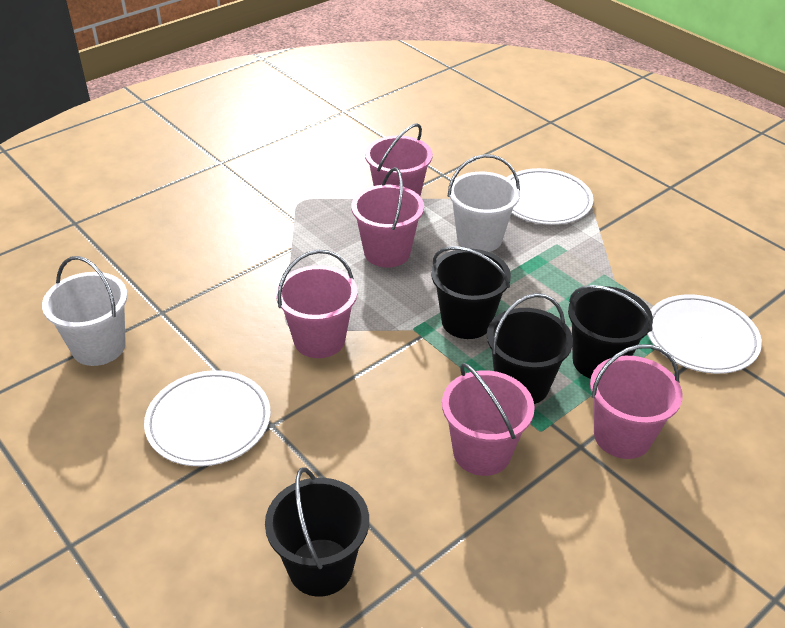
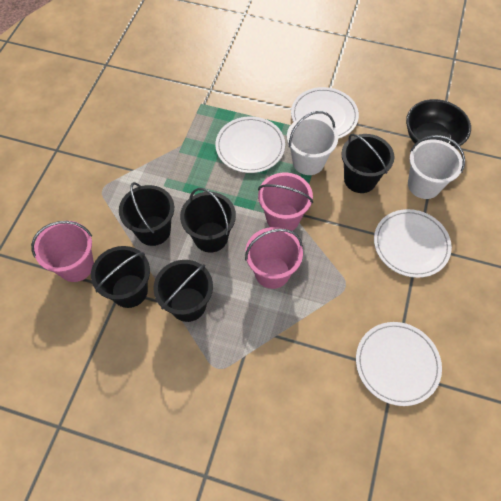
black bowl: 0 -> 1
black bucket: 4 -> 5
pink bucket: 5 -> 3
white plate: 3 -> 4

